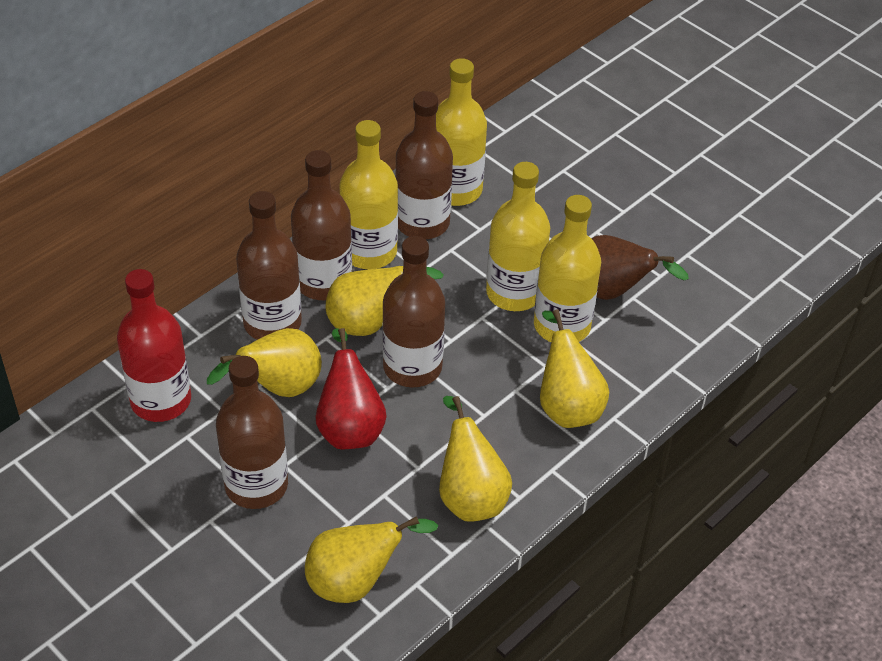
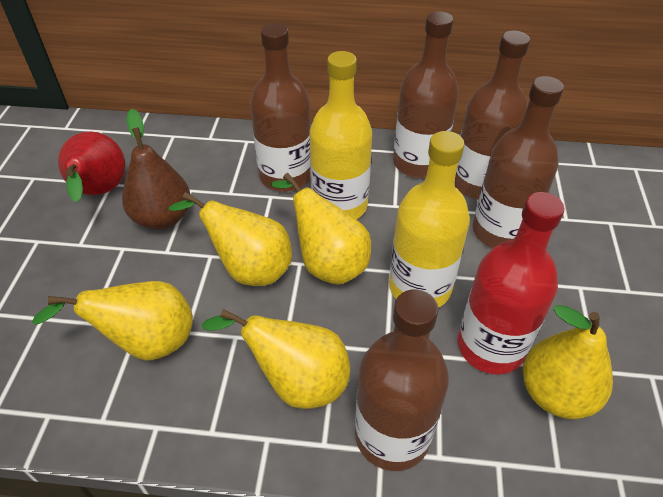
yellow bottle: 4 -> 2

